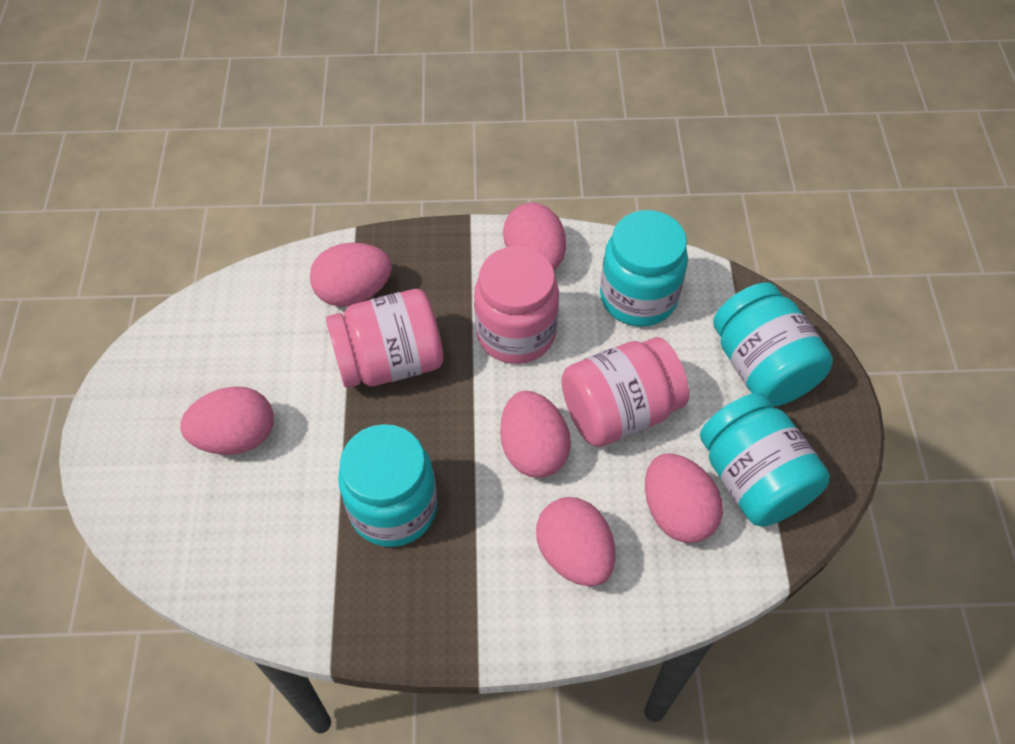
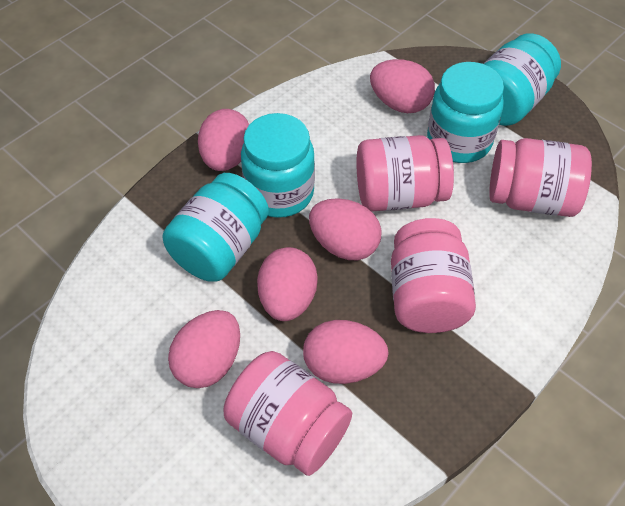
pink jar: 3 -> 4

